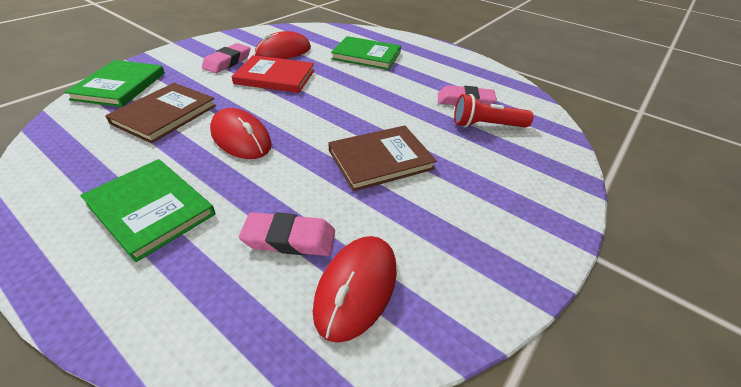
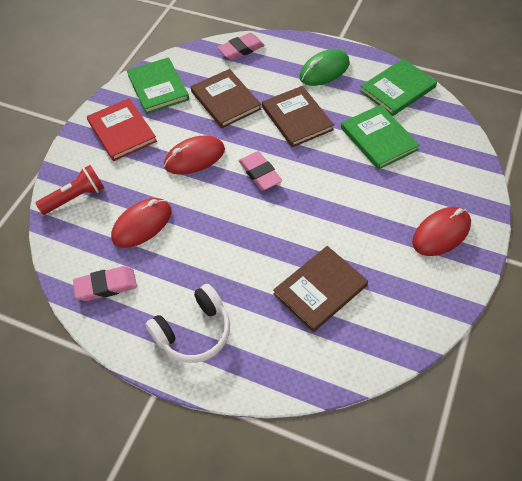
brown book: 2 -> 3
green mouse: 0 -> 1
white headphones: 0 -> 1

